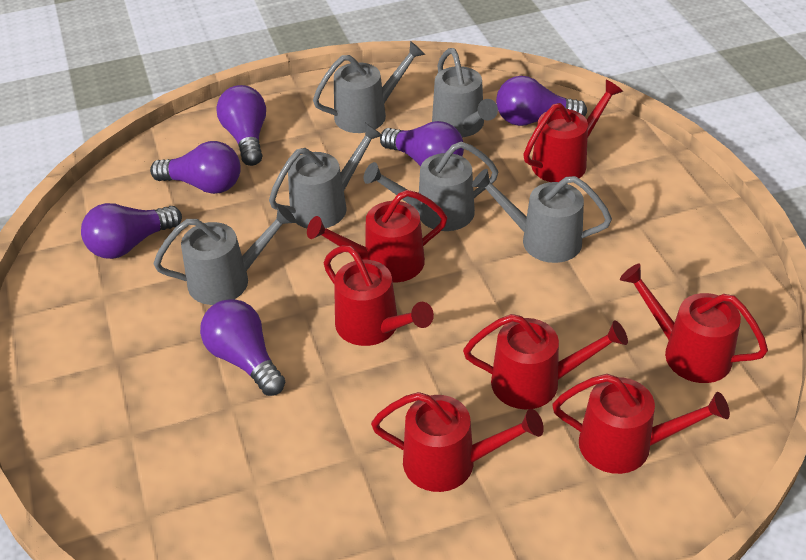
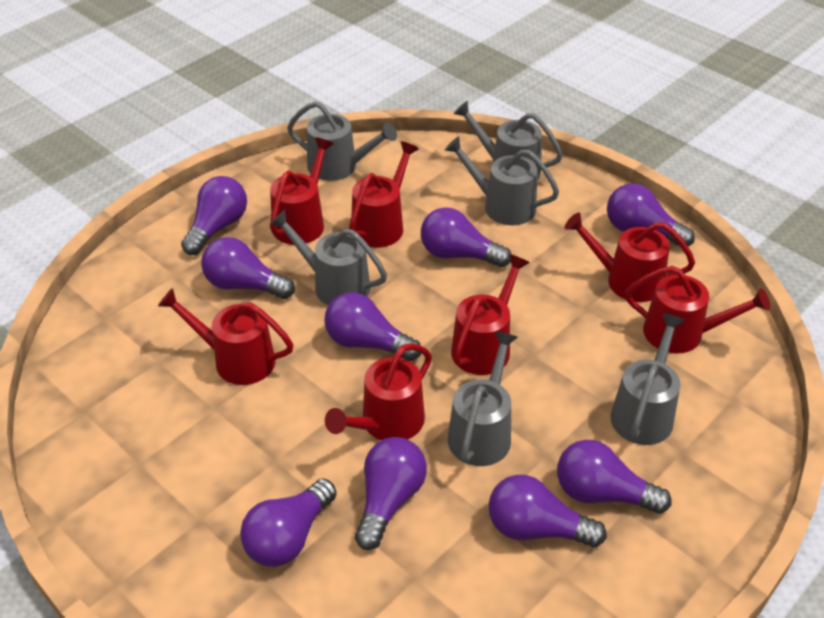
purple light bulb: 6 -> 9

